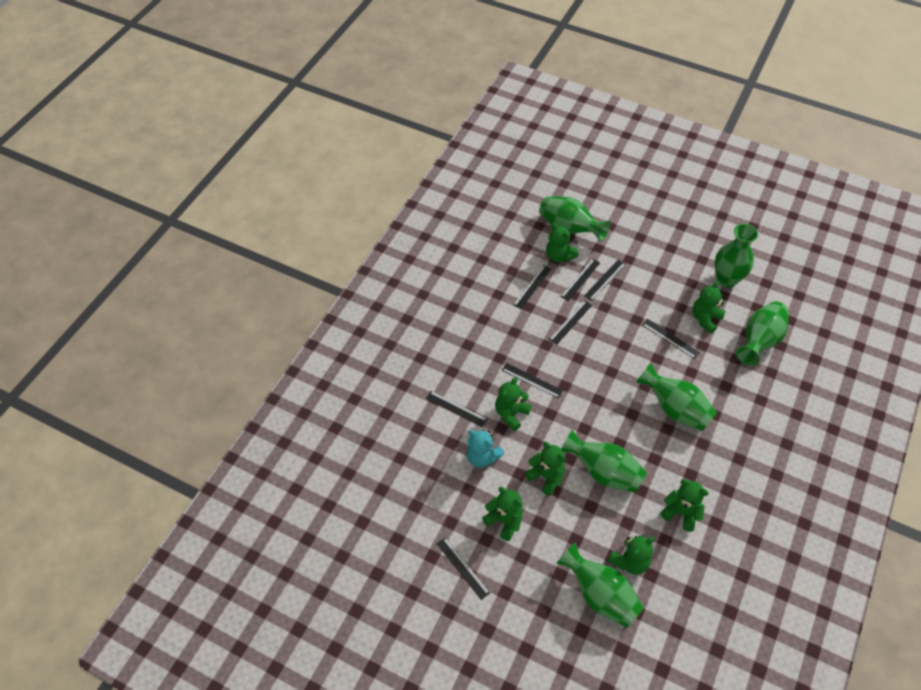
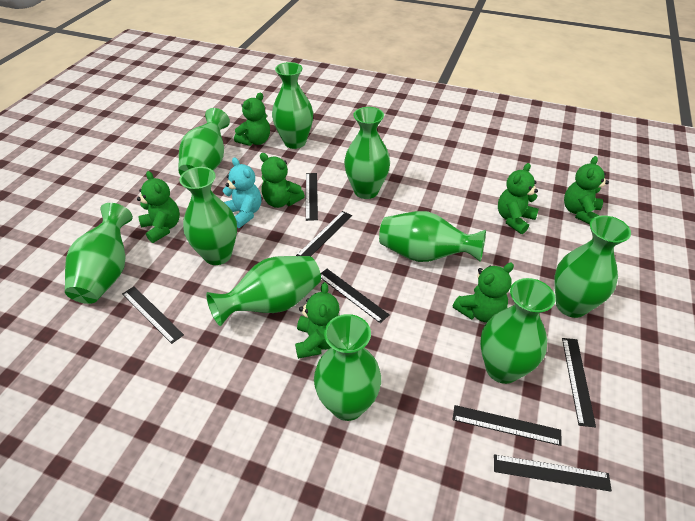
black ruler: 8 -> 7
green vase: 6 -> 10

